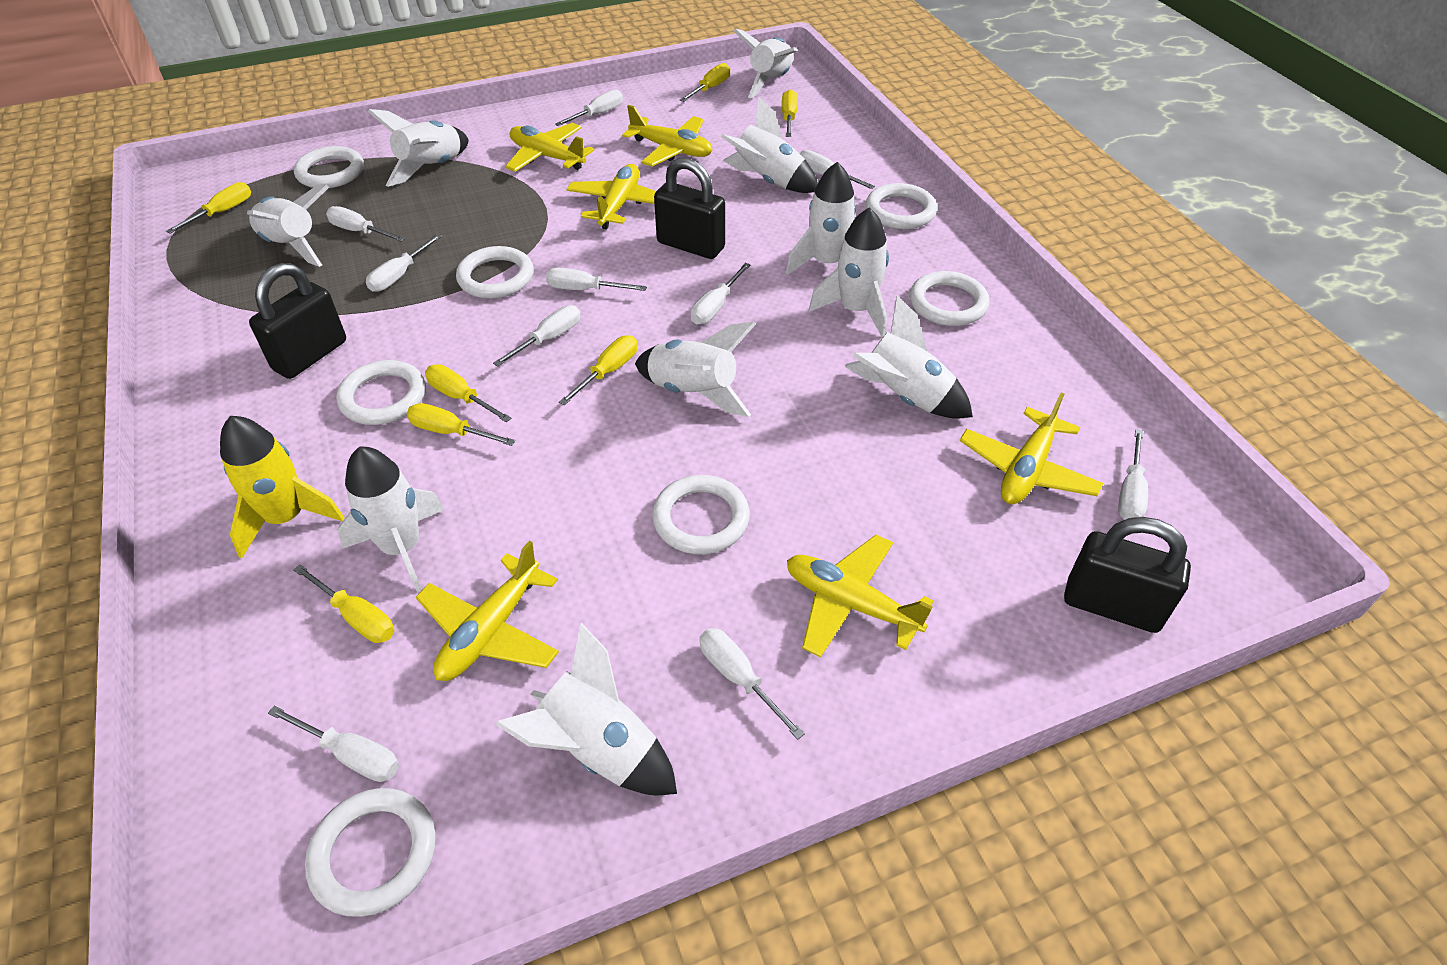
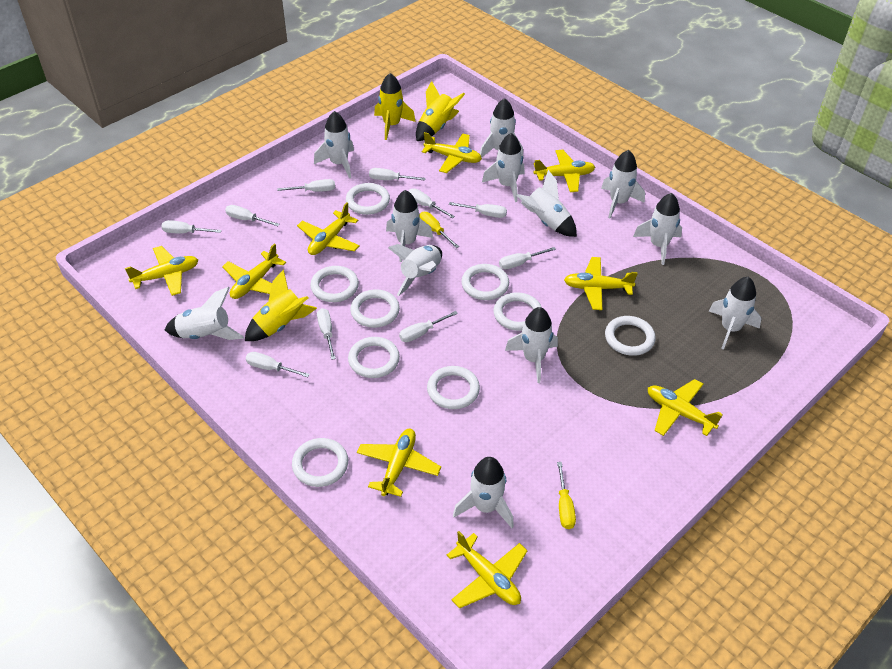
black padlock: 3 -> 0
white ring: 7 -> 9
white rocket: 10 -> 12
yellow plane: 6 -> 9
yellow rocket: 1 -> 3
yellow screwdriver: 7 -> 2

